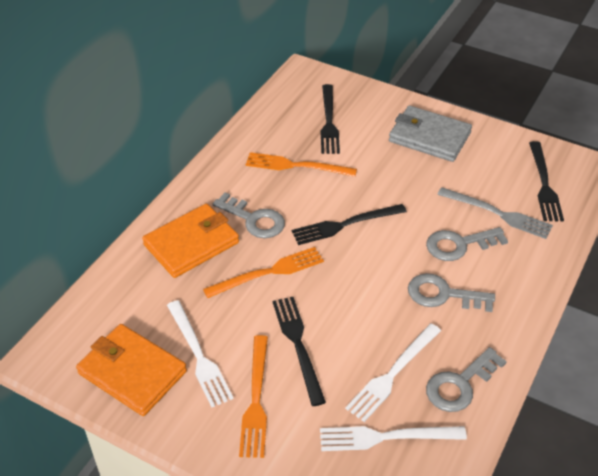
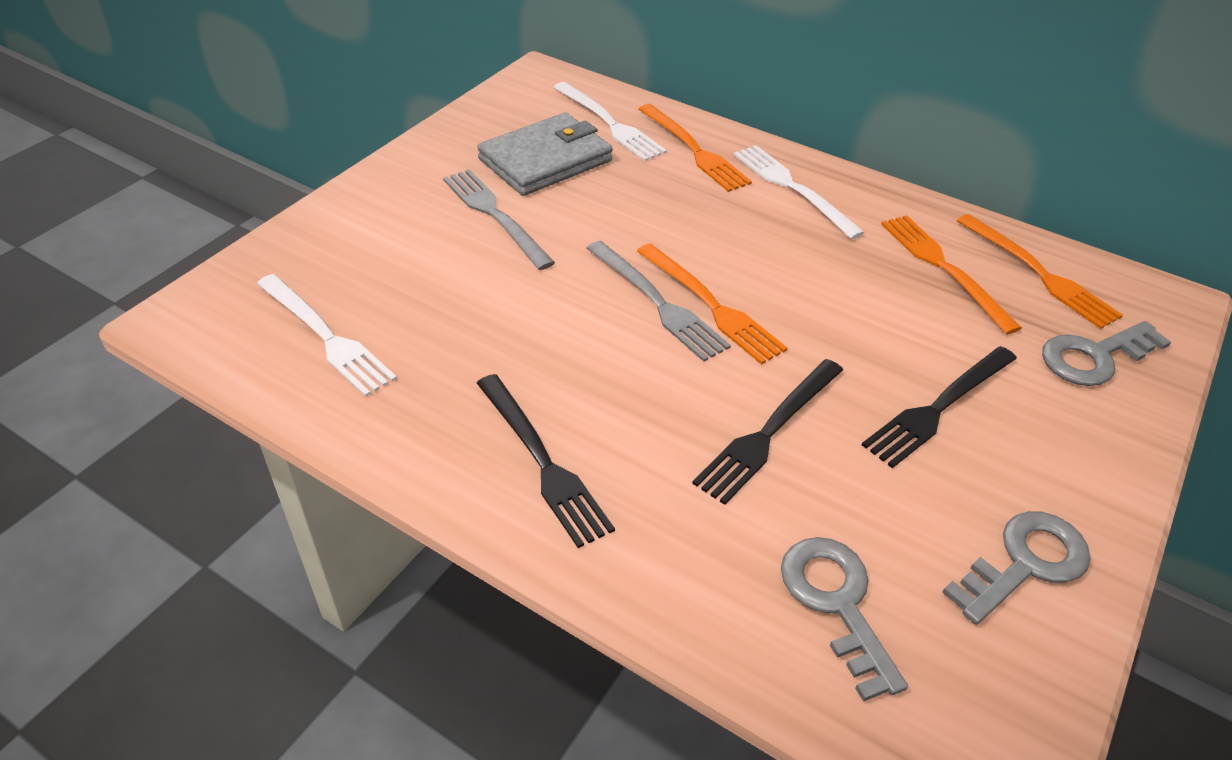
black fork: 4 -> 3
grey fork: 1 -> 2
grey key: 4 -> 3
orange fork: 3 -> 4
orange wallet: 2 -> 0

